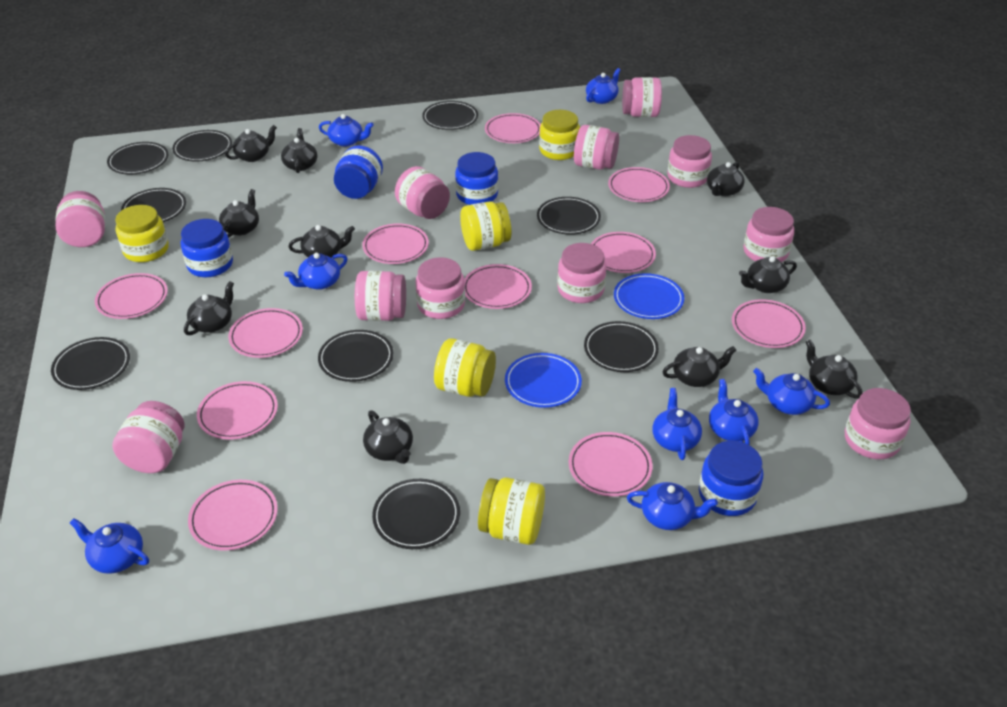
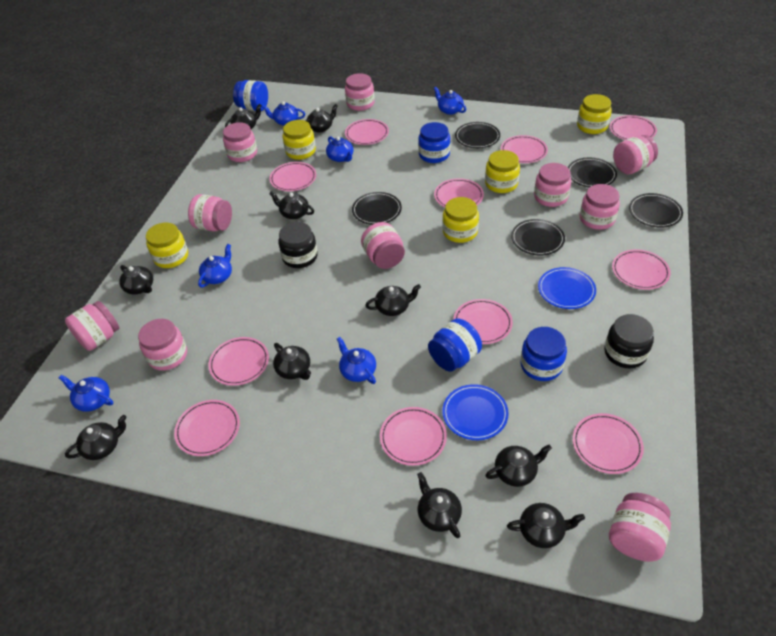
black jar: 0 -> 2
black plate: 9 -> 5
blue teapot: 8 -> 6
pink jar: 11 -> 10

